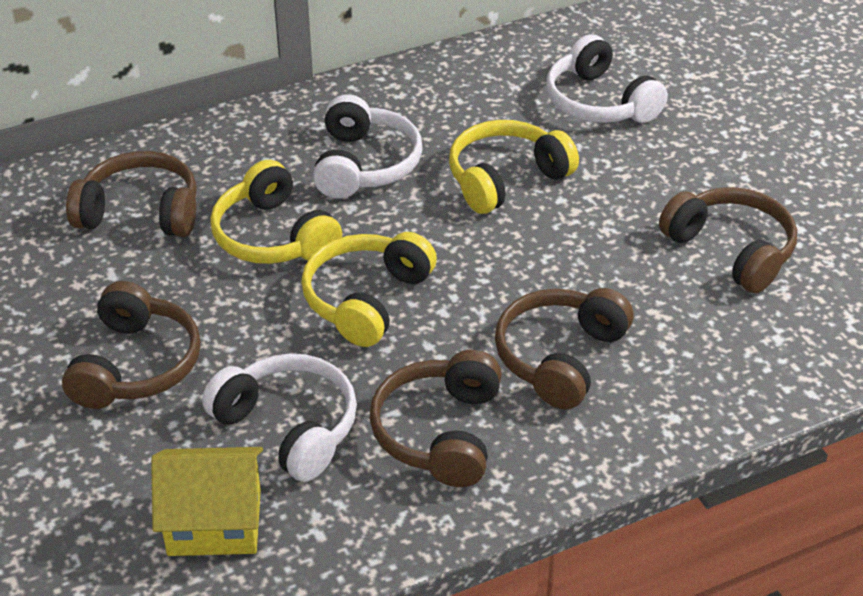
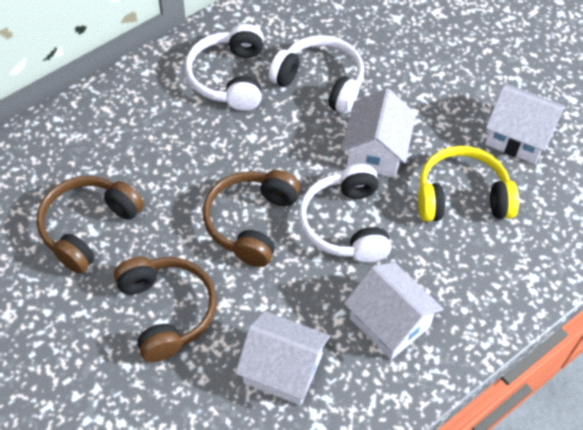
brown headphones: 5 -> 3
white house: 0 -> 4
yellow headphones: 3 -> 1
yellow house: 1 -> 0

